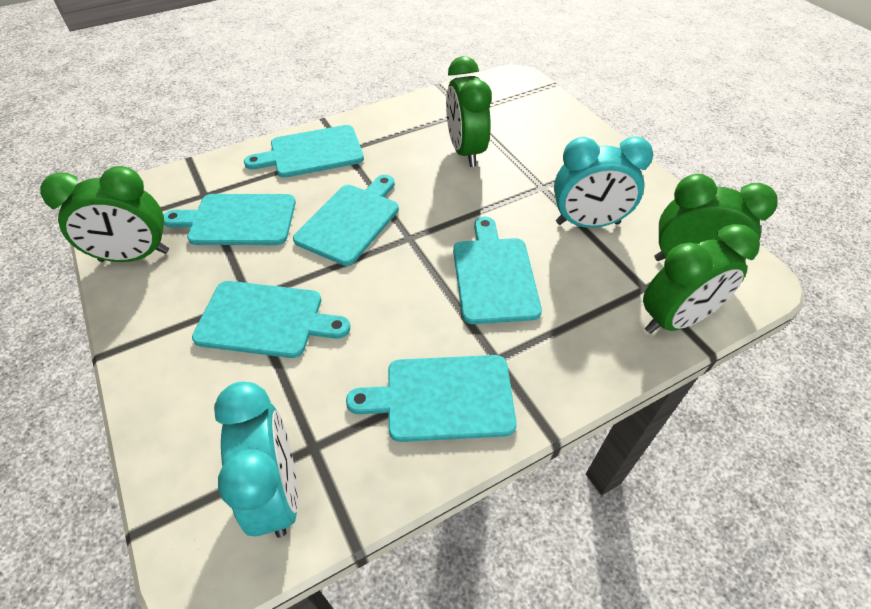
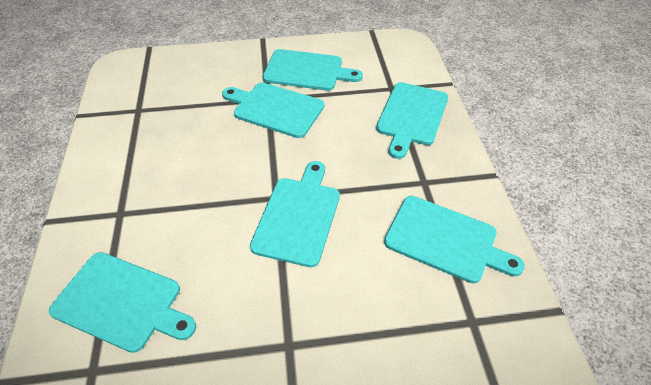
green clock: 4 -> 0
turquoise clock: 2 -> 0

